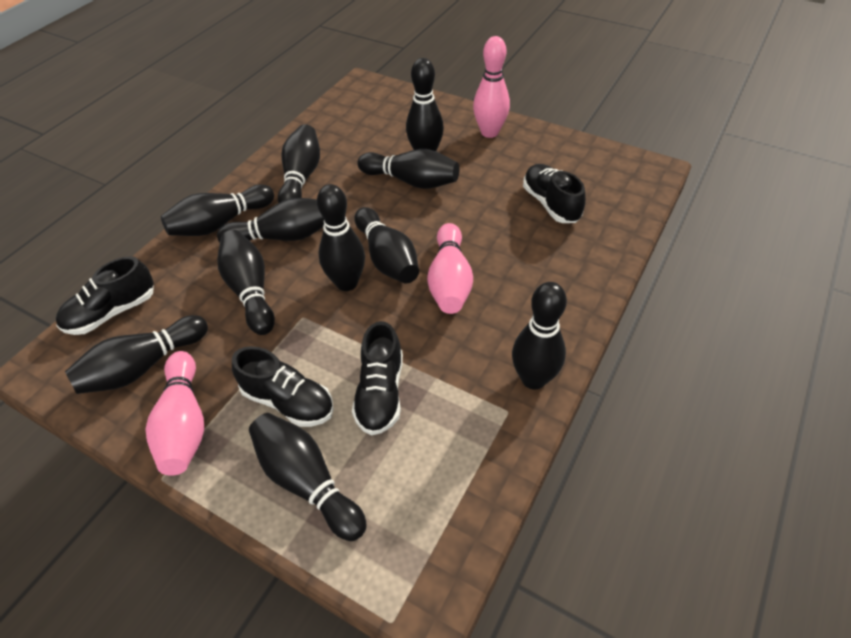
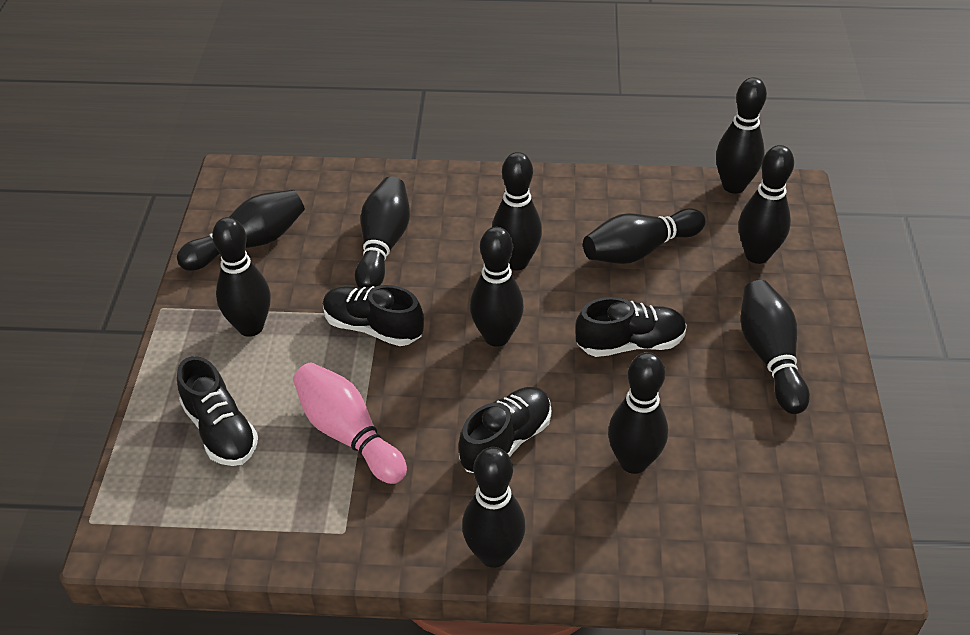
pink bowling pin: 3 -> 1

